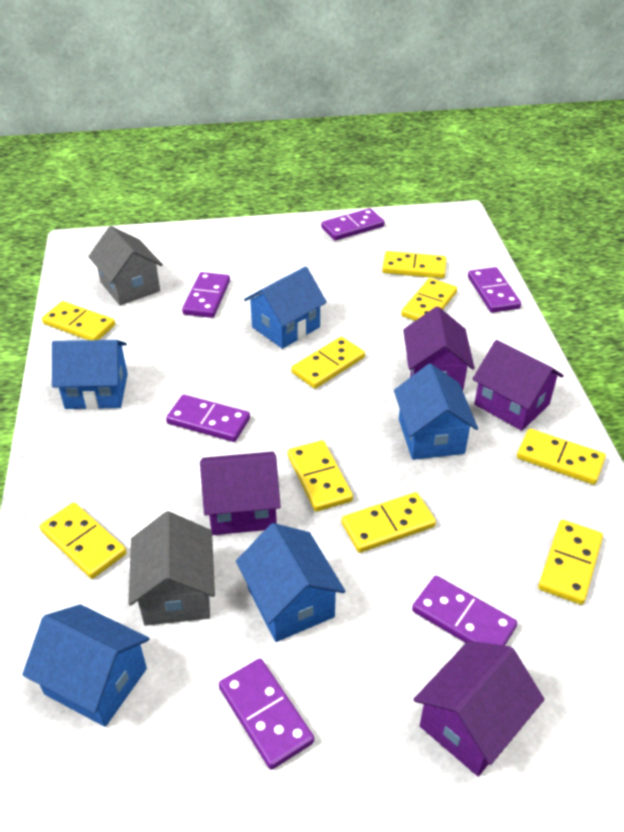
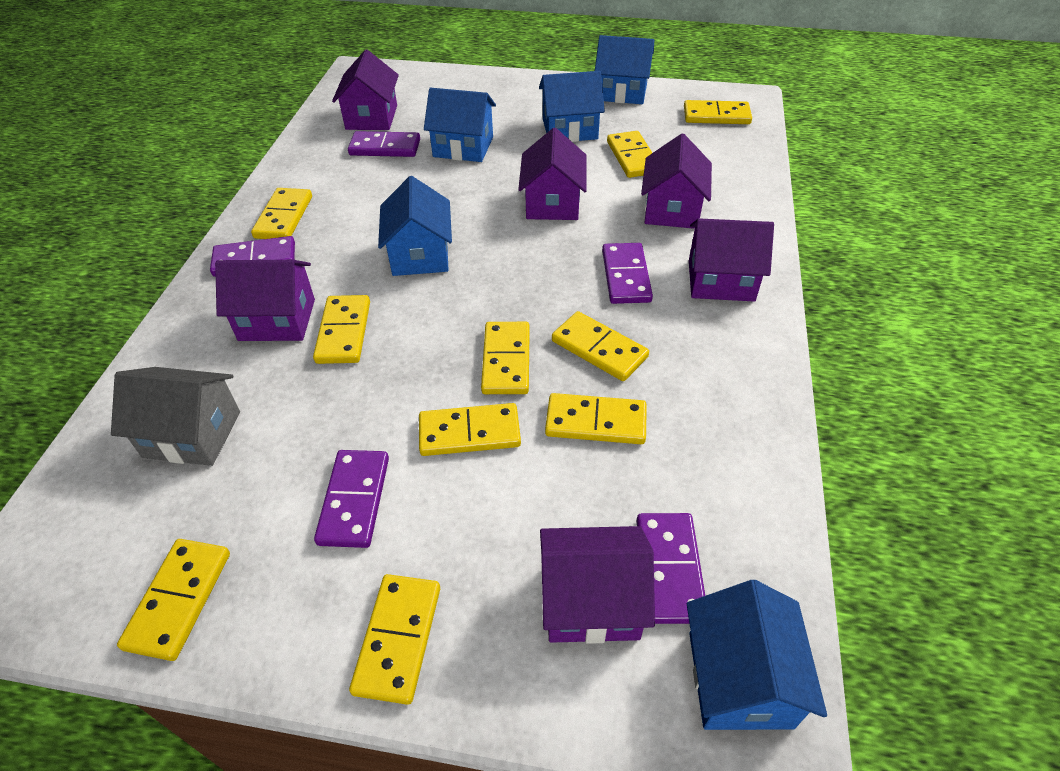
grey house: 2 -> 1
purple domino: 6 -> 5
purple house: 4 -> 6
yellow domino: 9 -> 10

